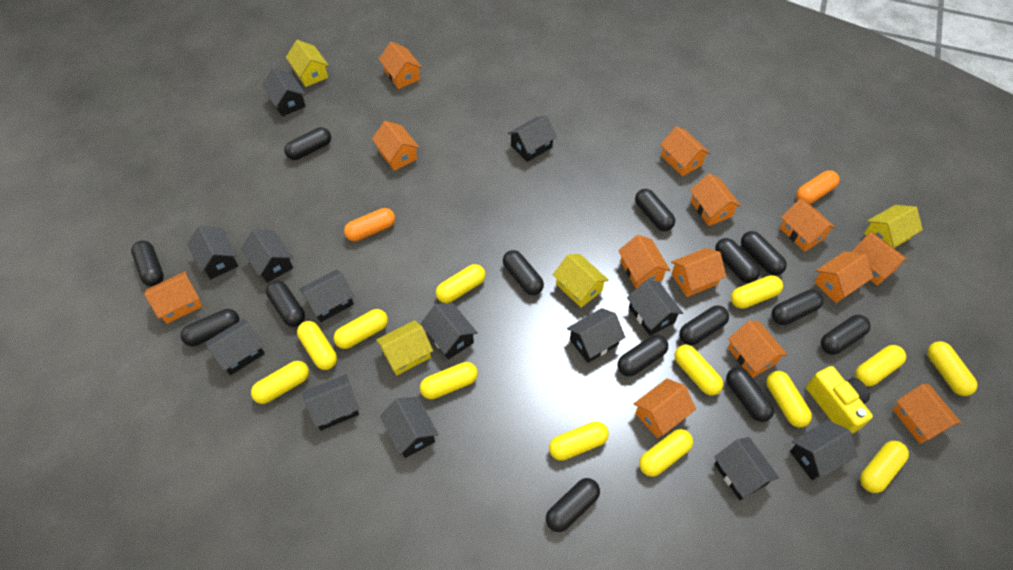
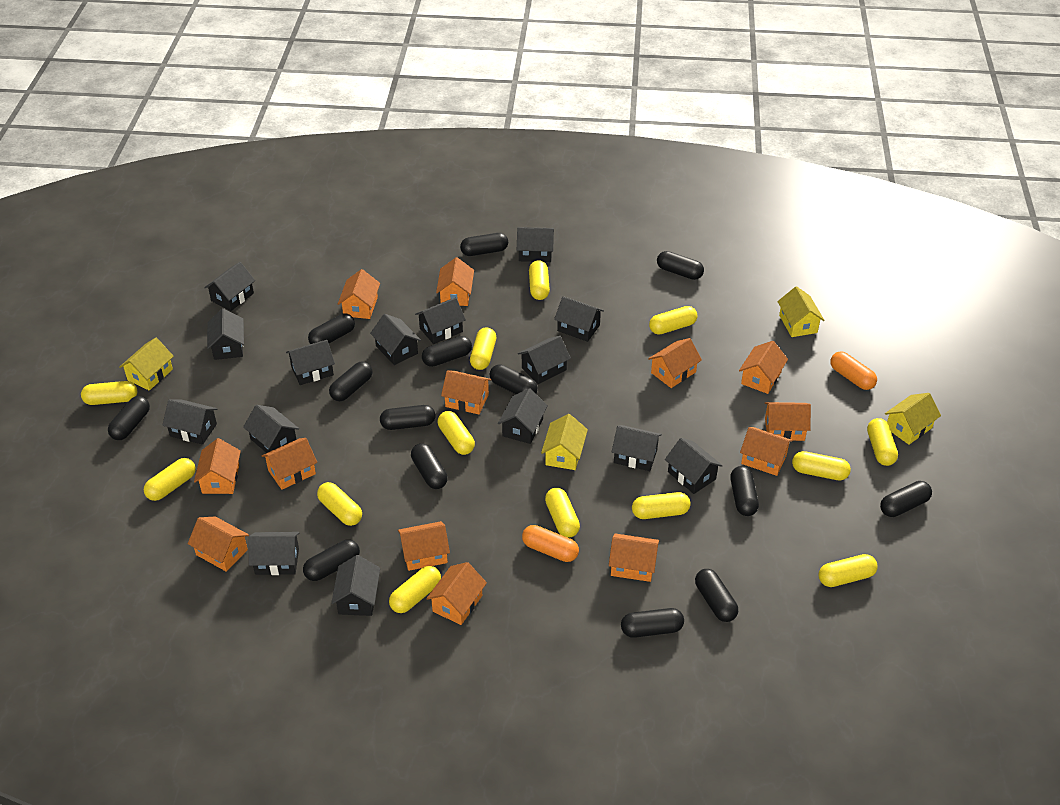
black house: 13 -> 15
yellow camera: 1 -> 0

